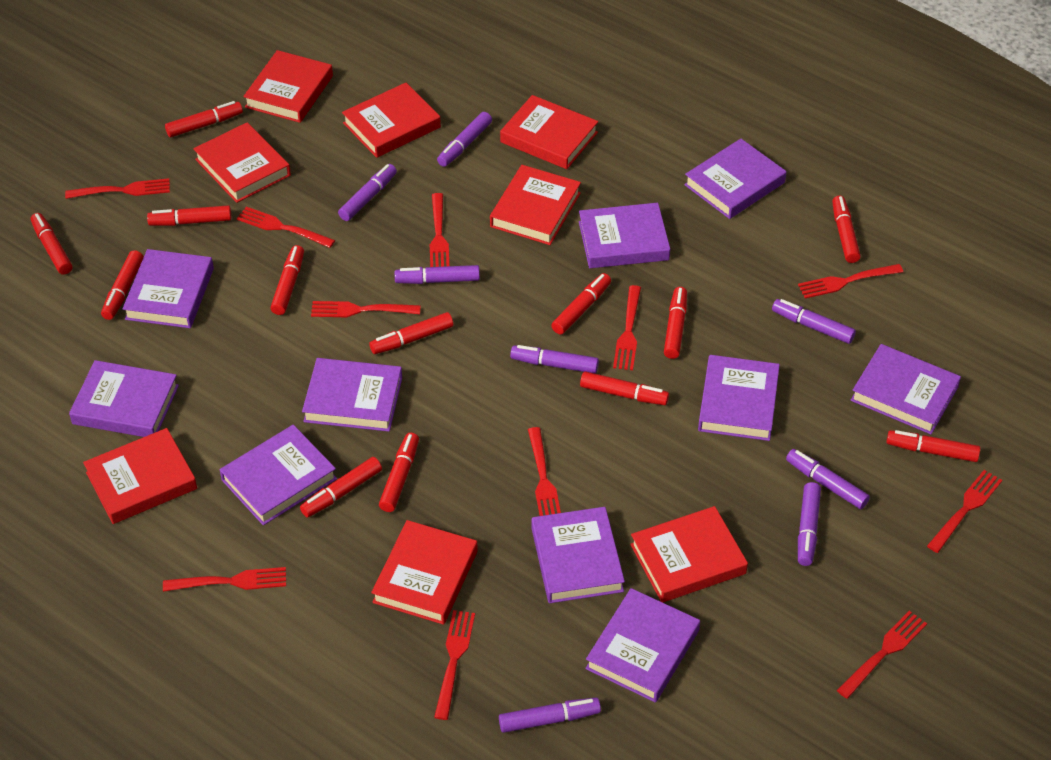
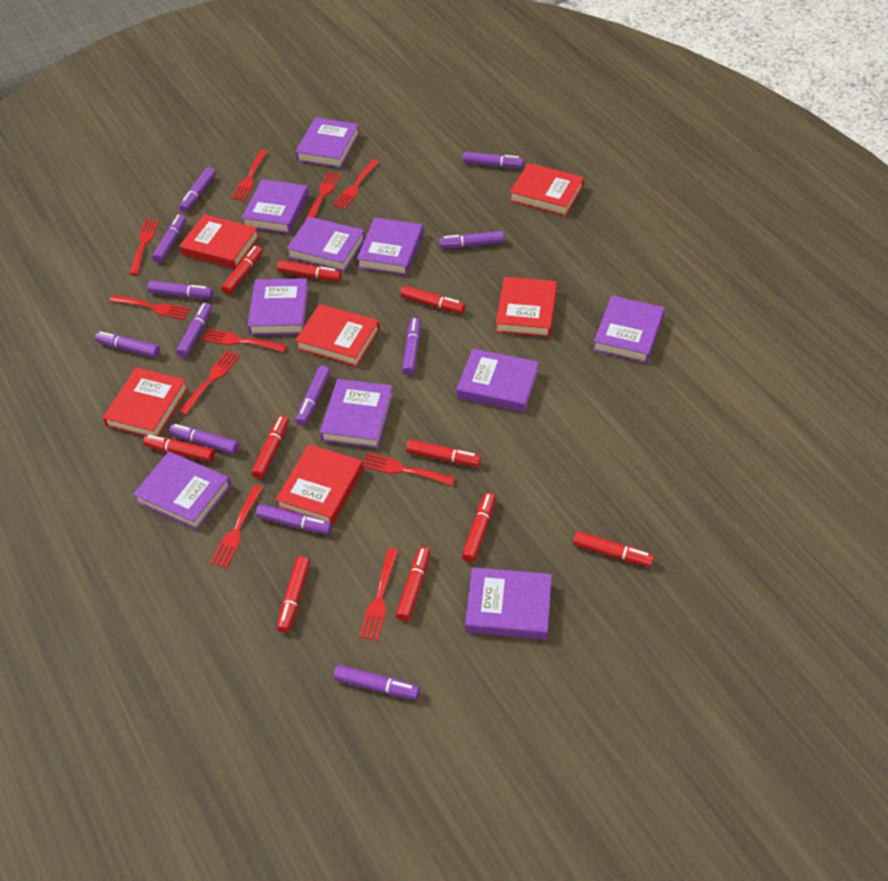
purple marker: 8 -> 12
red book: 8 -> 6
red fork: 11 -> 10
red marker: 13 -> 10

